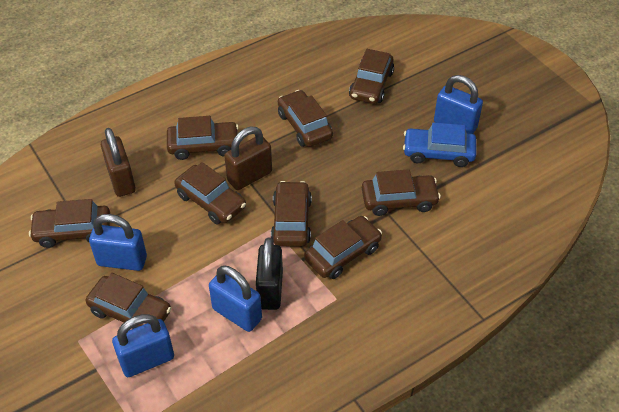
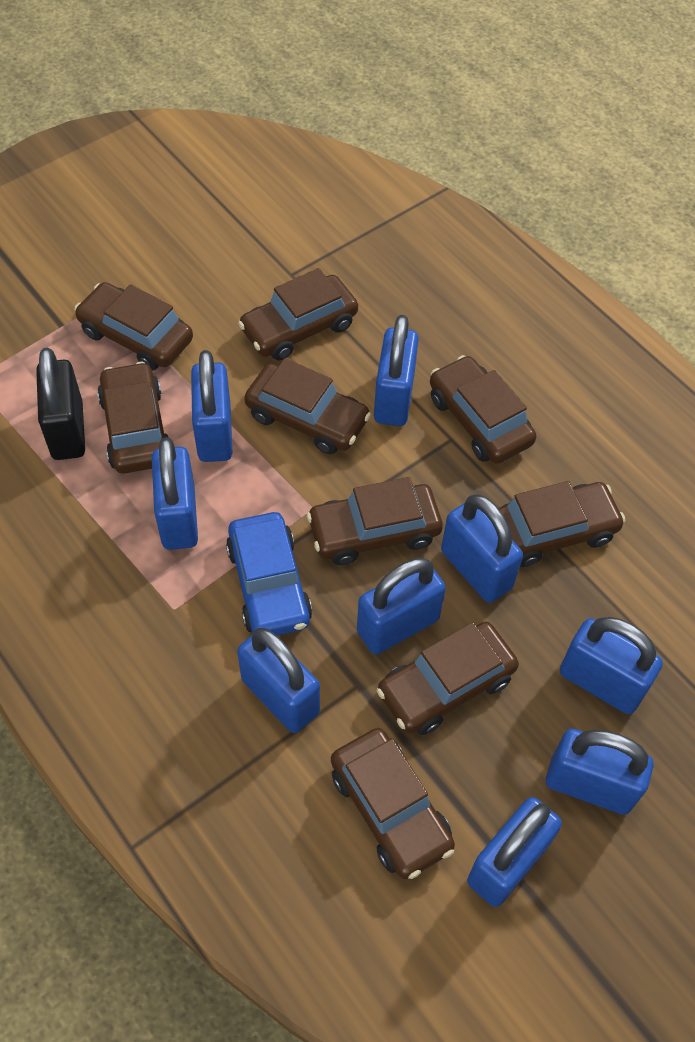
blue padlock: 4 -> 9
brown padlock: 2 -> 0

